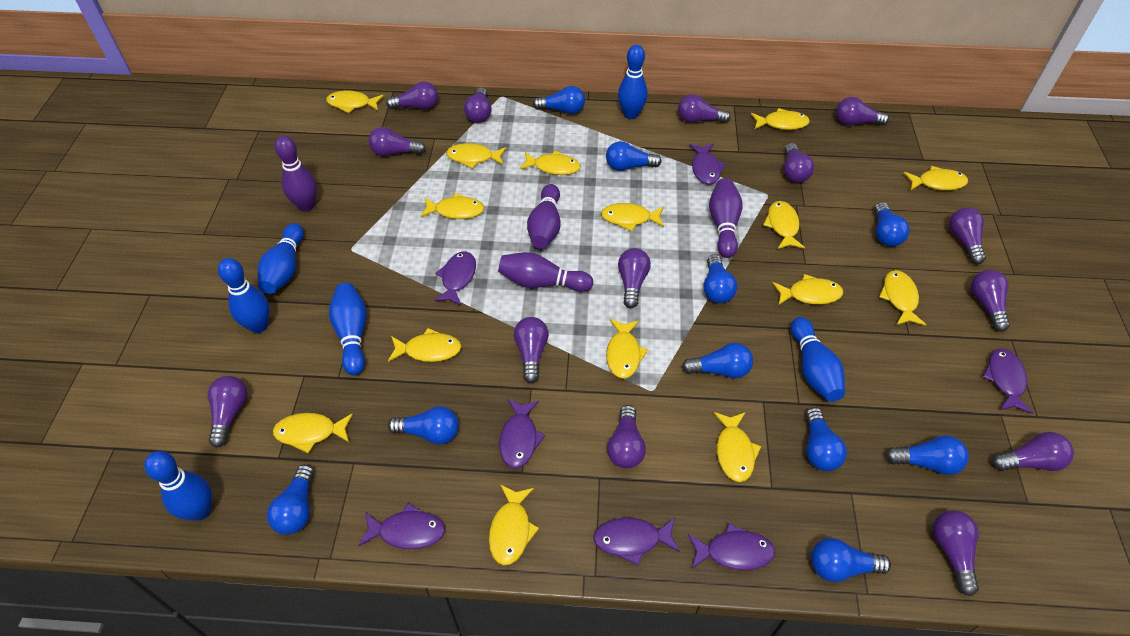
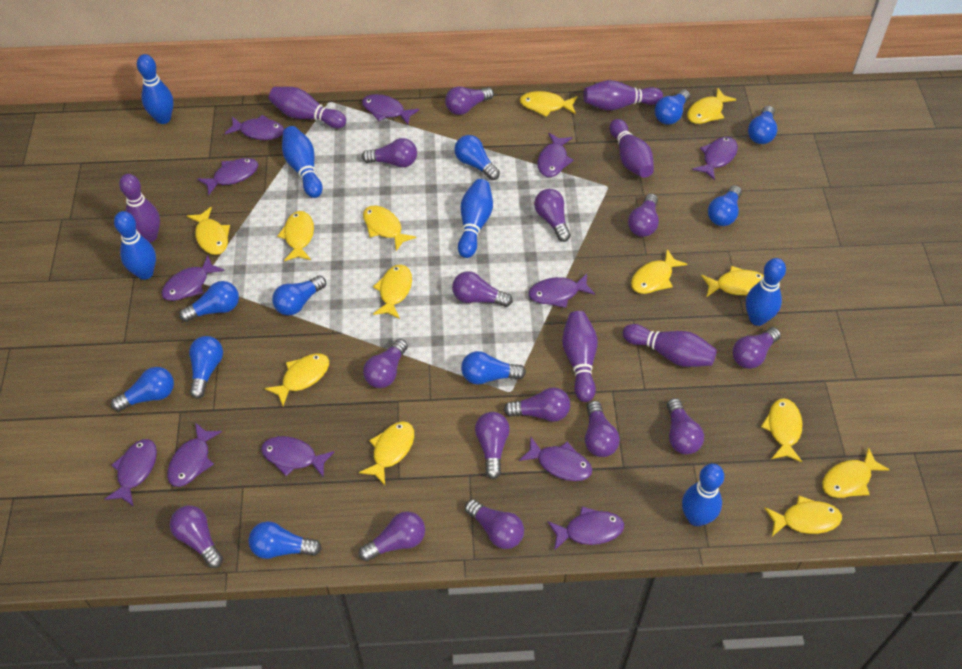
purple bowling pin: 4 -> 6
purple fish: 7 -> 12
yellow fish: 15 -> 13

